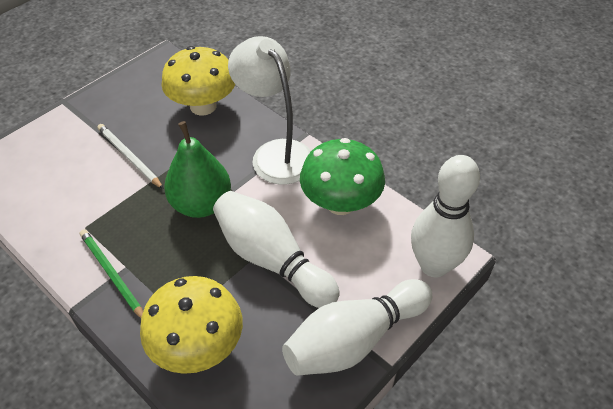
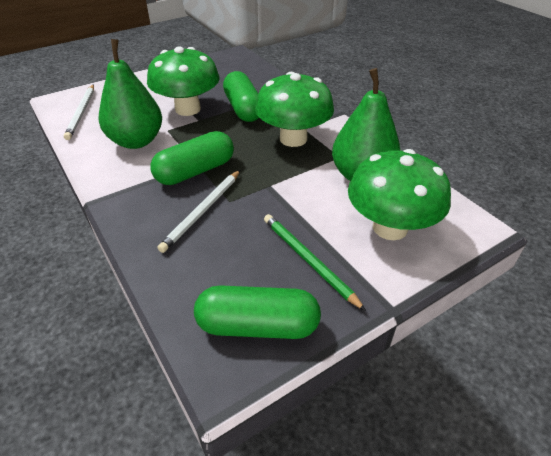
green capsule: 0 -> 3
green mushroom: 1 -> 3
green pear: 1 -> 2
white bowling pin: 3 -> 0
white lamp: 1 -> 0
white pencil: 1 -> 2
yellow mushroom: 2 -> 0

